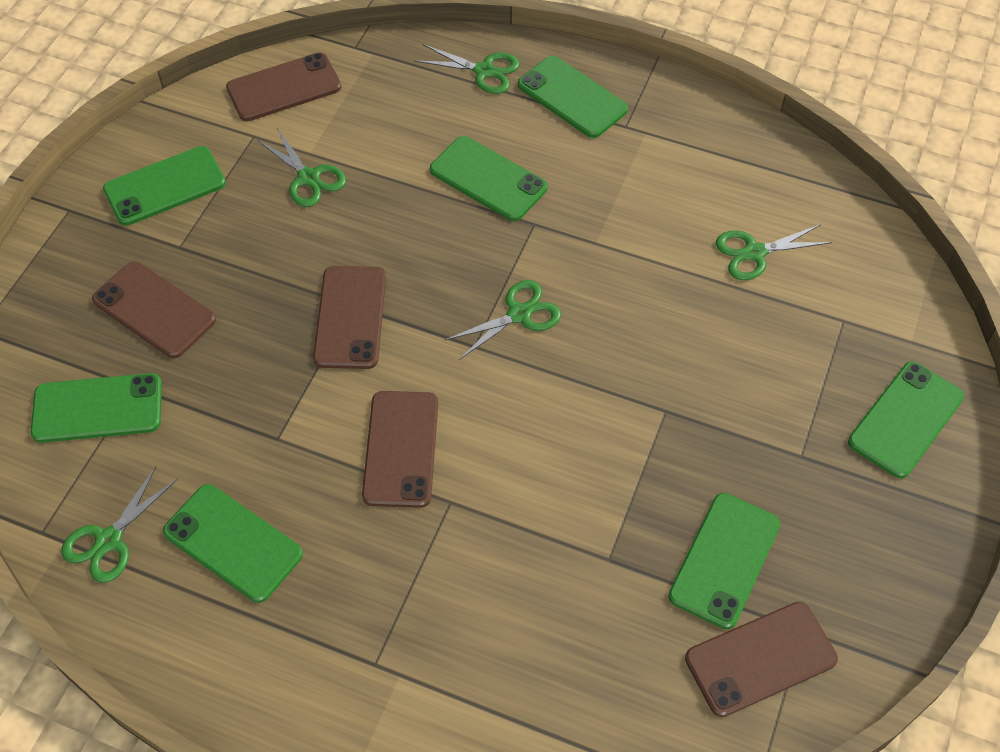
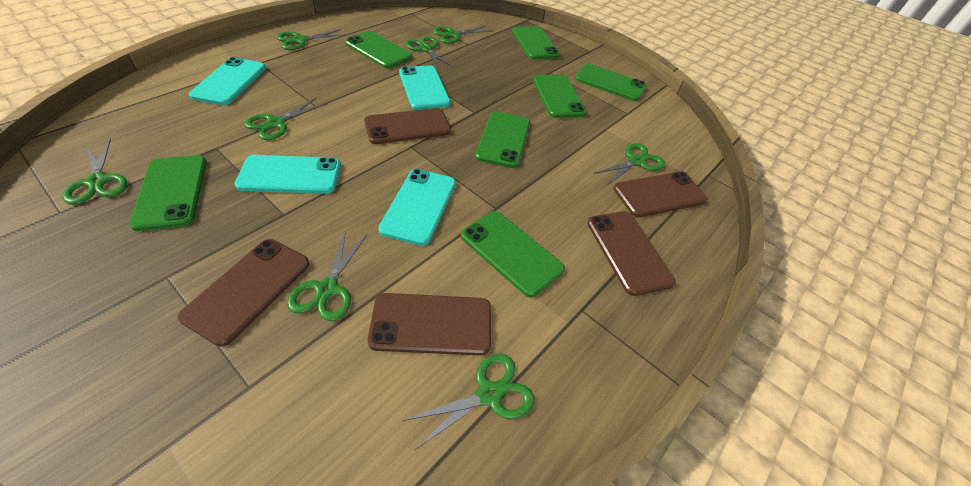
green scissors: 5 -> 8
turquoise phone: 0 -> 4

